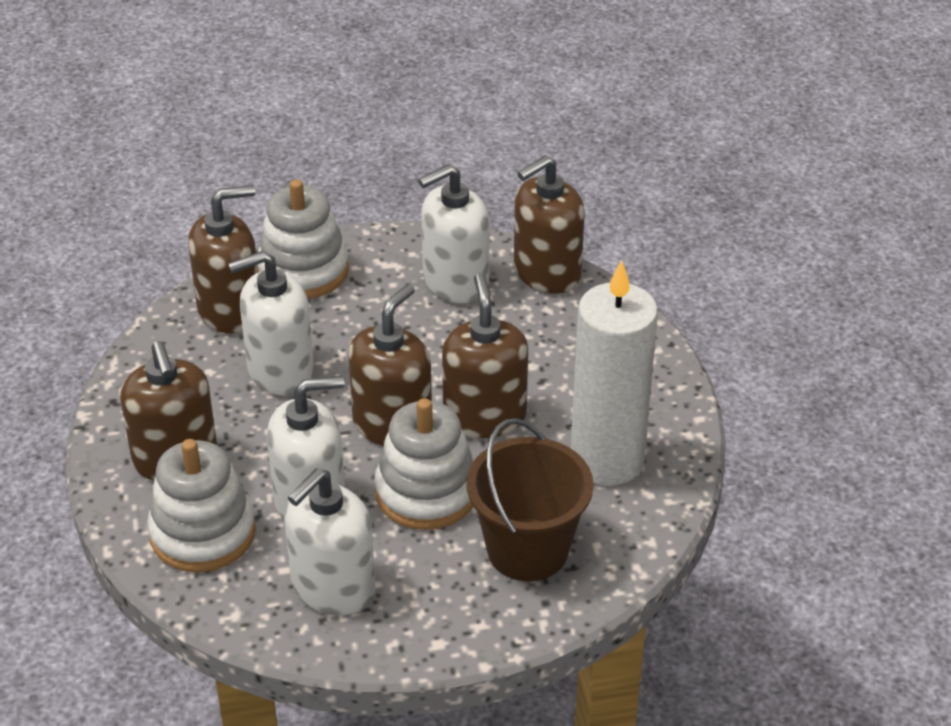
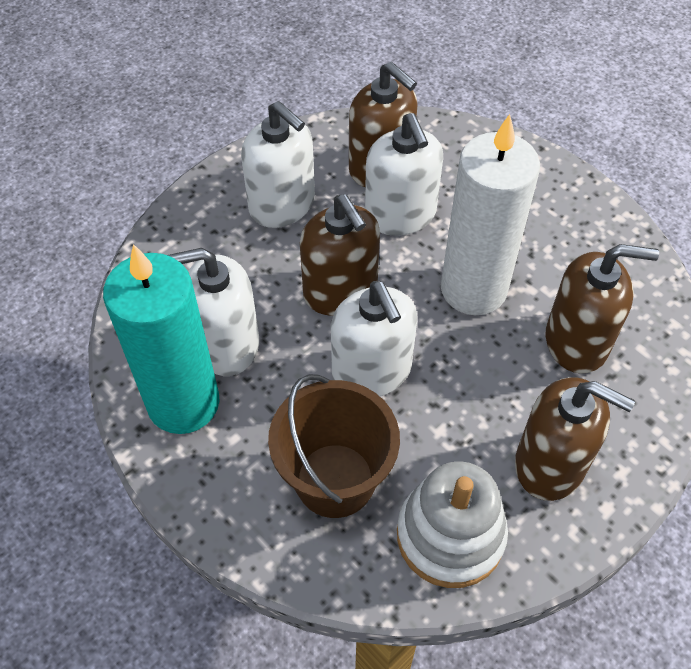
brown soap dispenser: 5 -> 4
turquoise candle: 0 -> 1
white stacking toy: 3 -> 1

